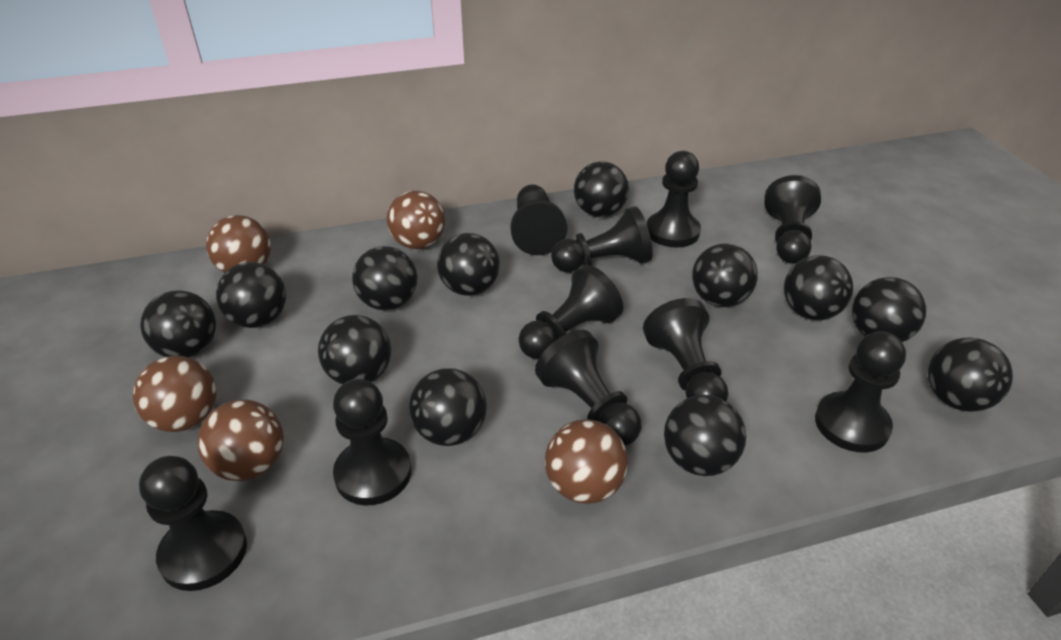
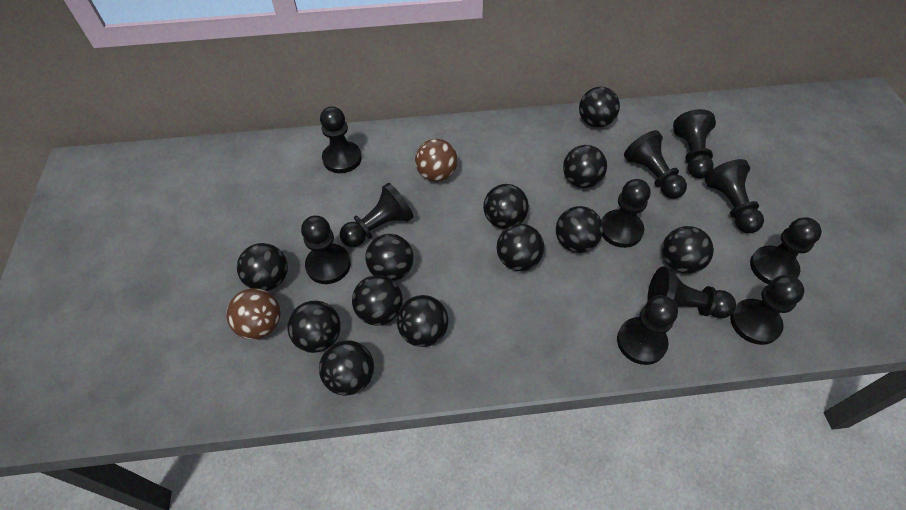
black pawn: 10 -> 11
brown ball: 5 -> 2

